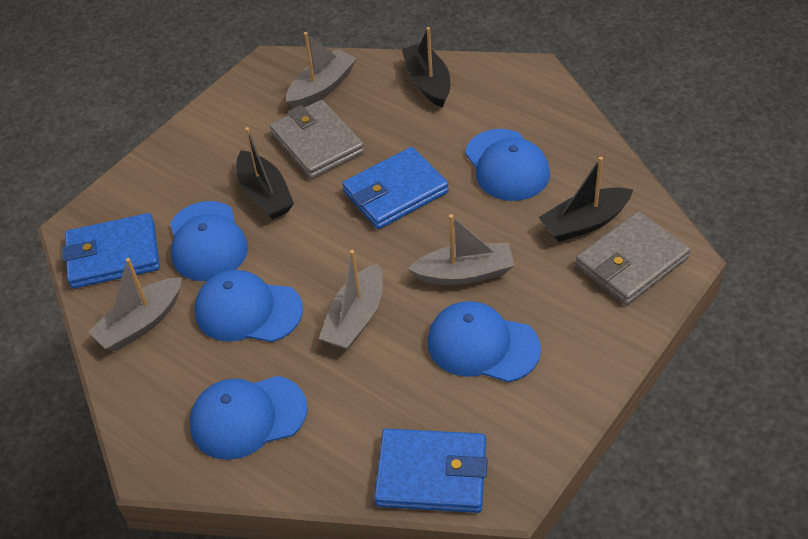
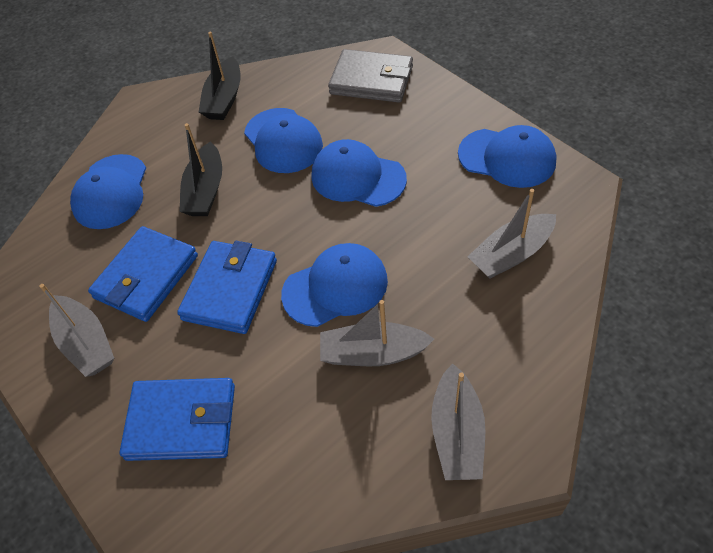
black boat: 3 -> 2
grey wallet: 2 -> 1

